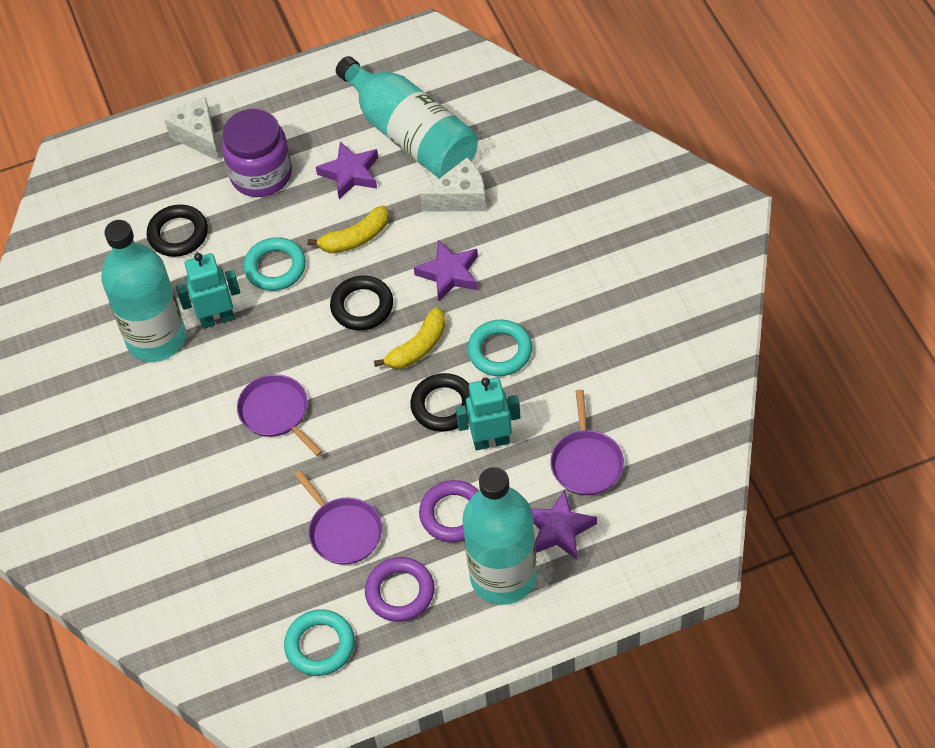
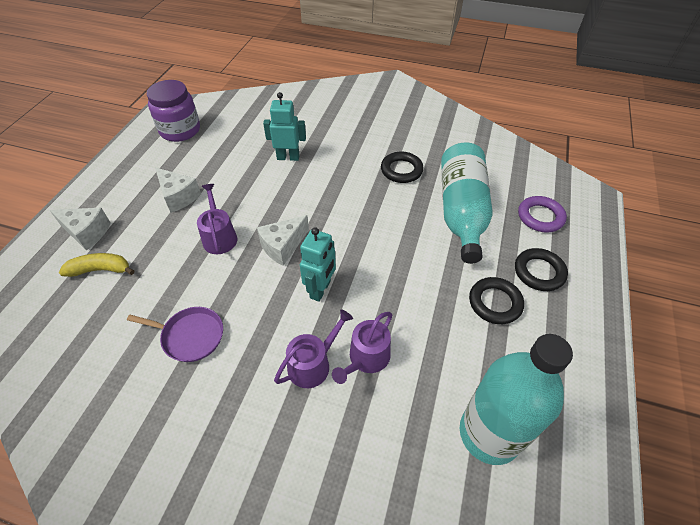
purple pan: 3 -> 1
purple ring: 2 -> 1
purple star: 3 -> 0
purple watering can: 0 -> 3
turquoise bottle: 3 -> 2
turquoise ring: 3 -> 0
white cheese: 2 -> 3
yellow banana: 2 -> 1

